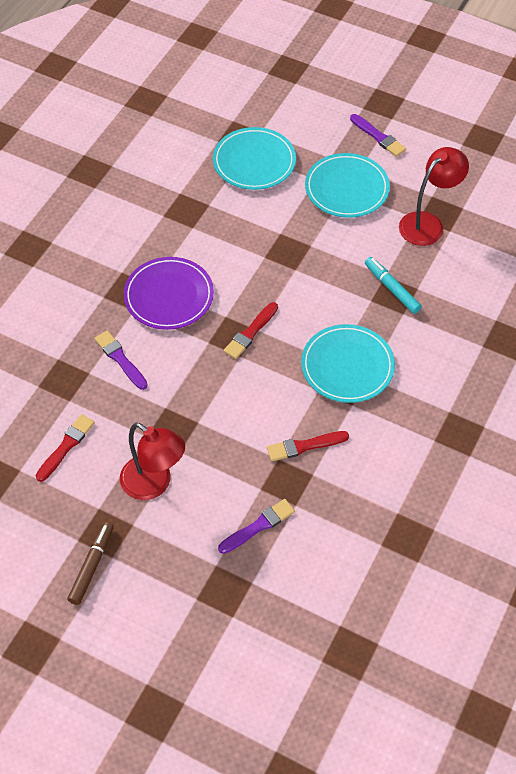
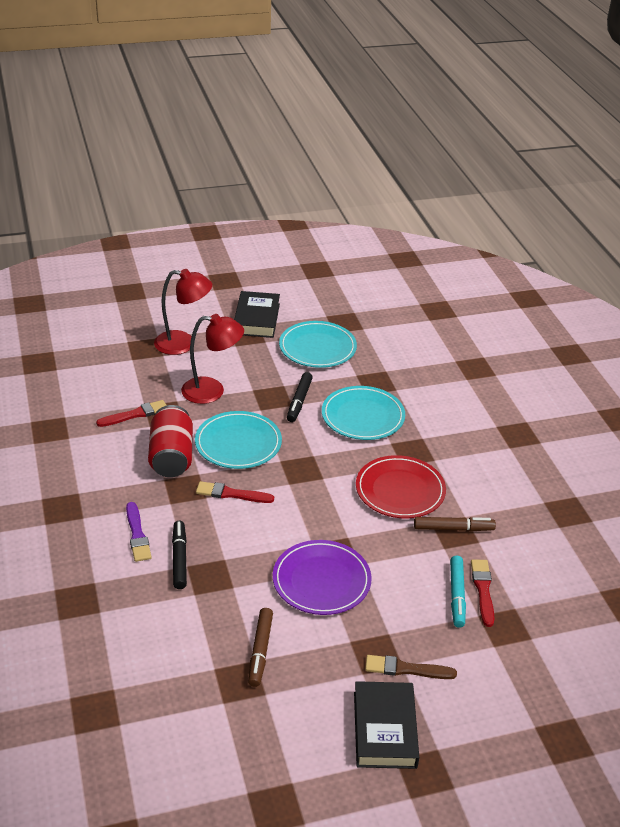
black book: 0 -> 2
black marker: 0 -> 2
brown brush: 0 -> 1
brown marker: 1 -> 2
purple brush: 3 -> 1
red can: 0 -> 1
red plate: 0 -> 1

